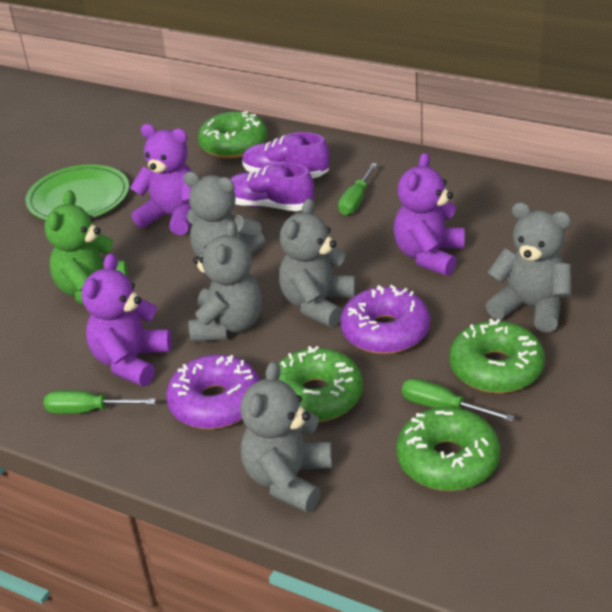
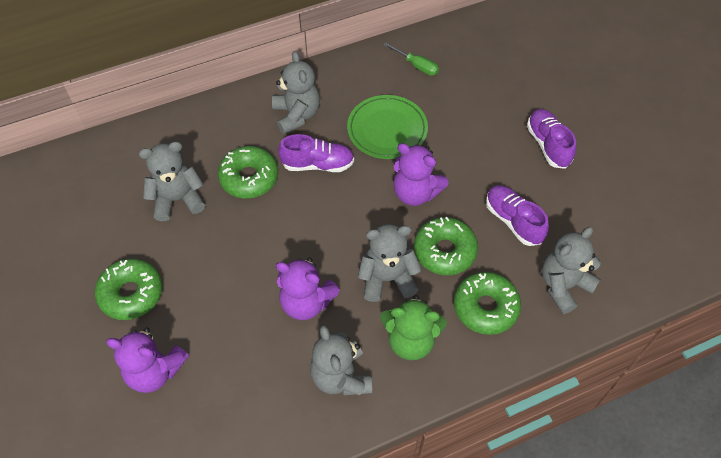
green screwdriver: 3 -> 1
purple donut: 2 -> 0
purple shoe: 2 -> 3

